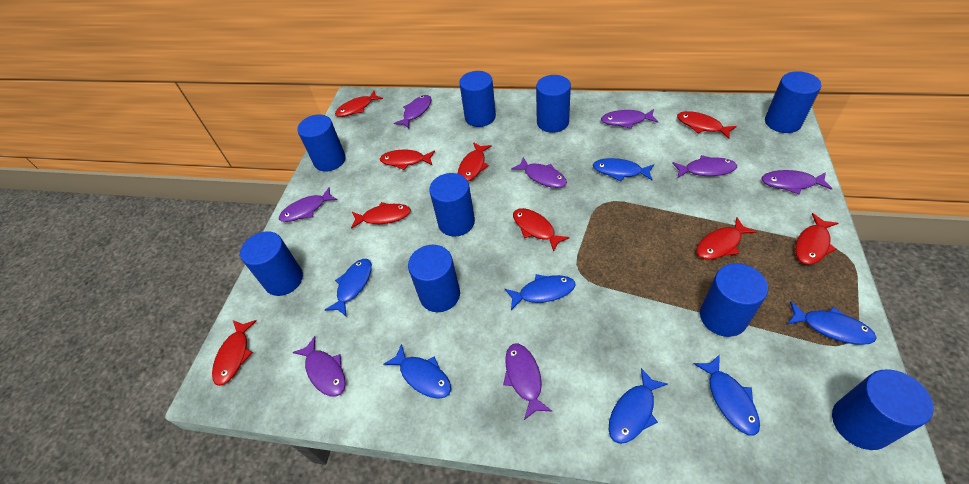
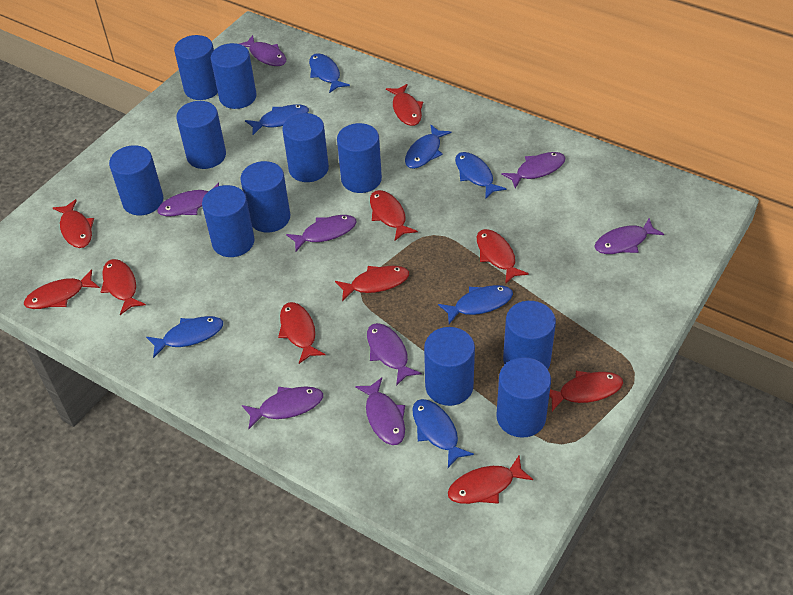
blue cylinder: 9 -> 11
red fish: 9 -> 10

